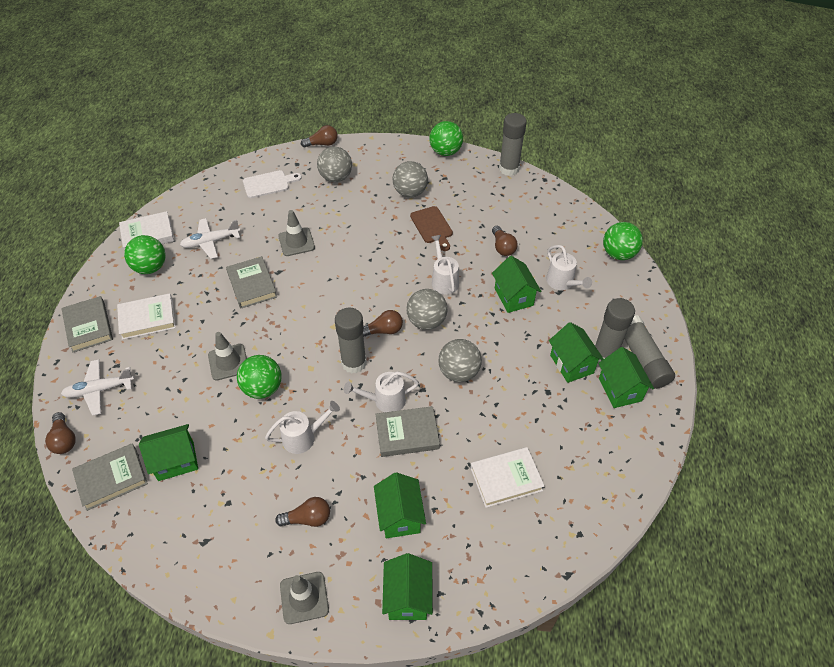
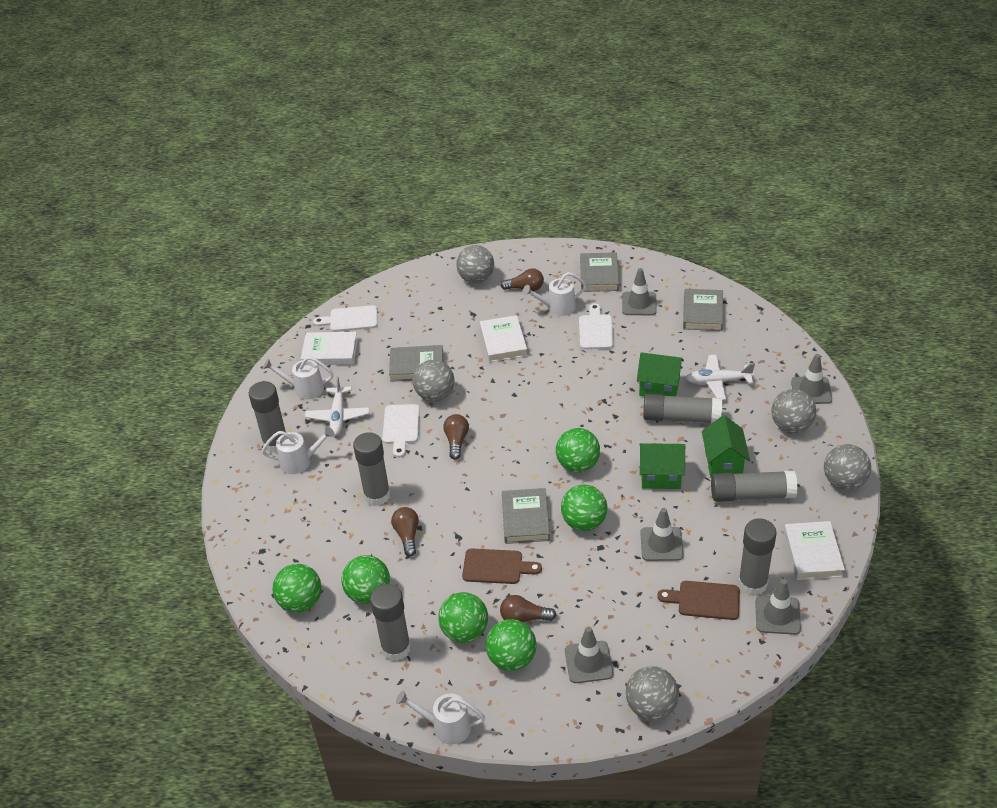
brown cutting board: 1 -> 2
brown light bulb: 5 -> 4
green ball: 4 -> 6
green house: 6 -> 3
grey ball: 4 -> 5
grey glue stick: 4 -> 6
grey traffic cone: 3 -> 5
white cutting board: 1 -> 3

